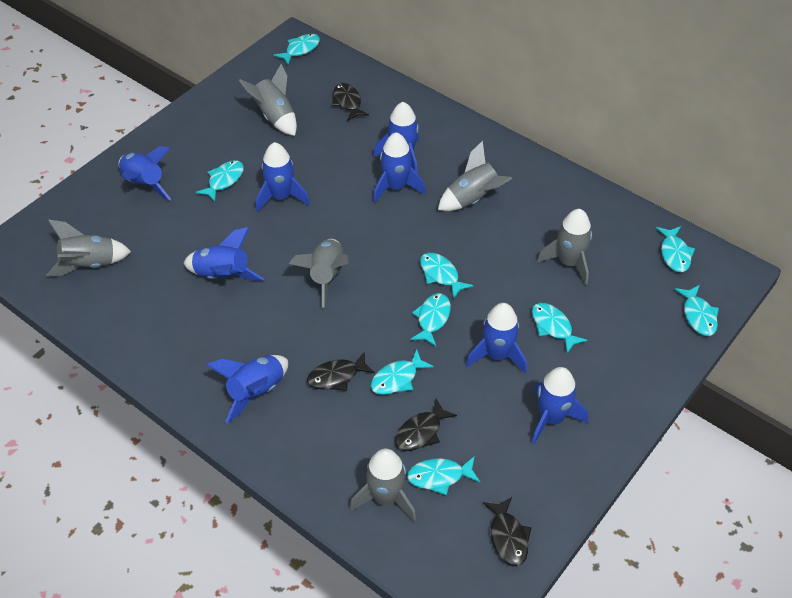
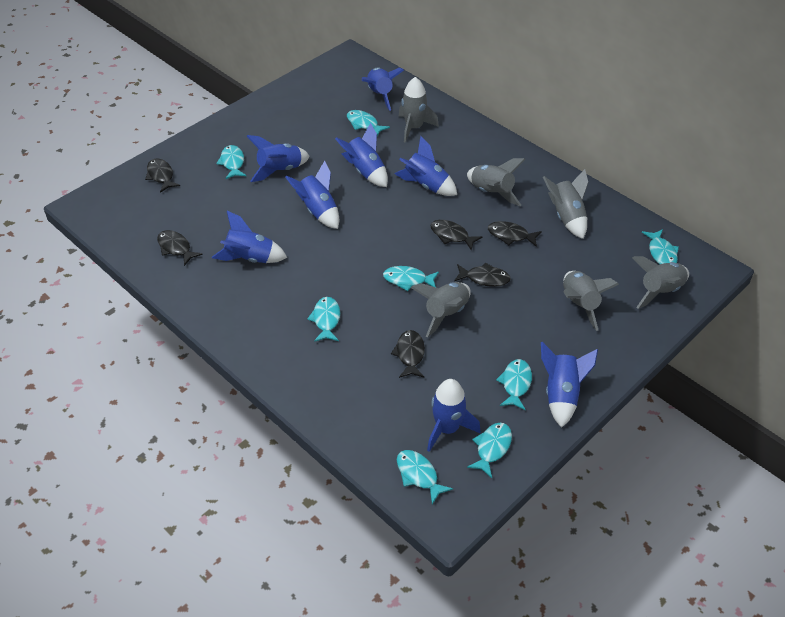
black fish: 4 -> 6
turquoise fish: 9 -> 8

